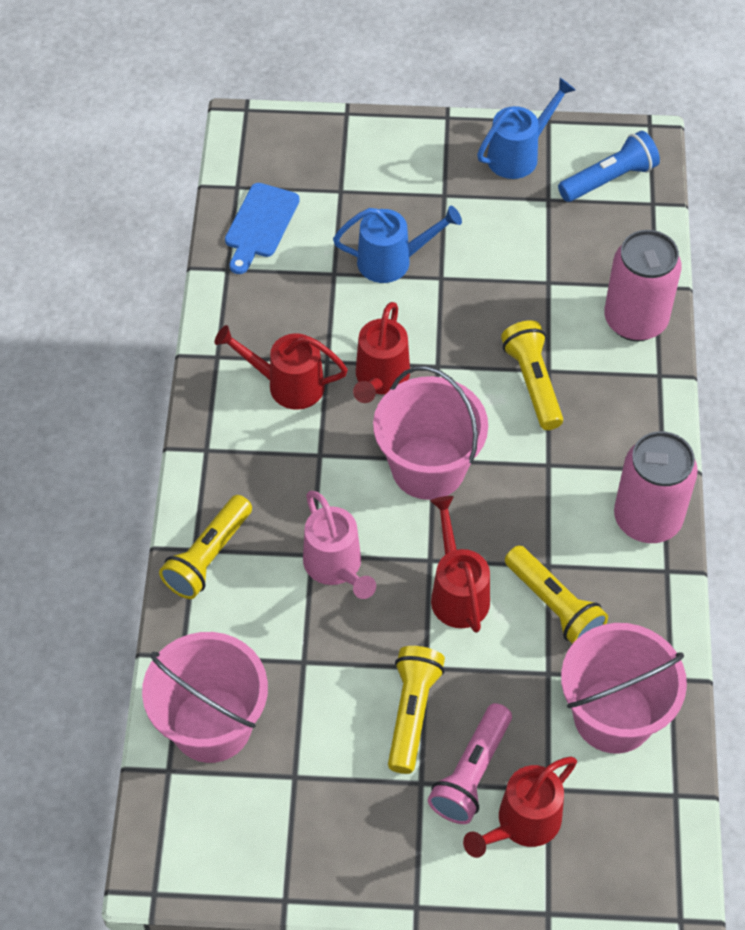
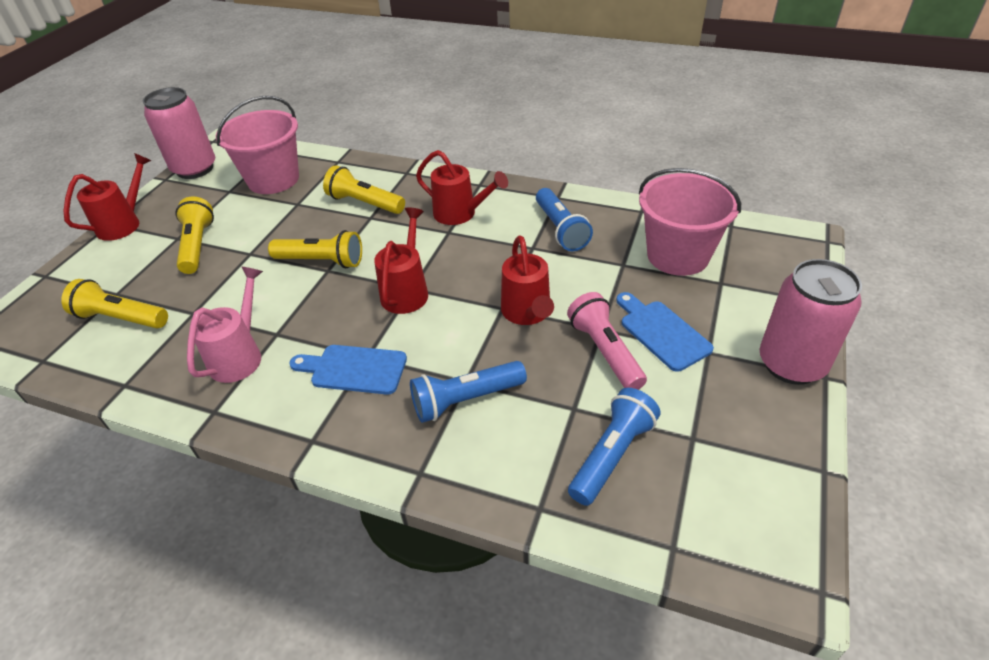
blue cutting board: 1 -> 2
blue flashlight: 1 -> 3
blue watering can: 2 -> 0
pink bucket: 3 -> 2

